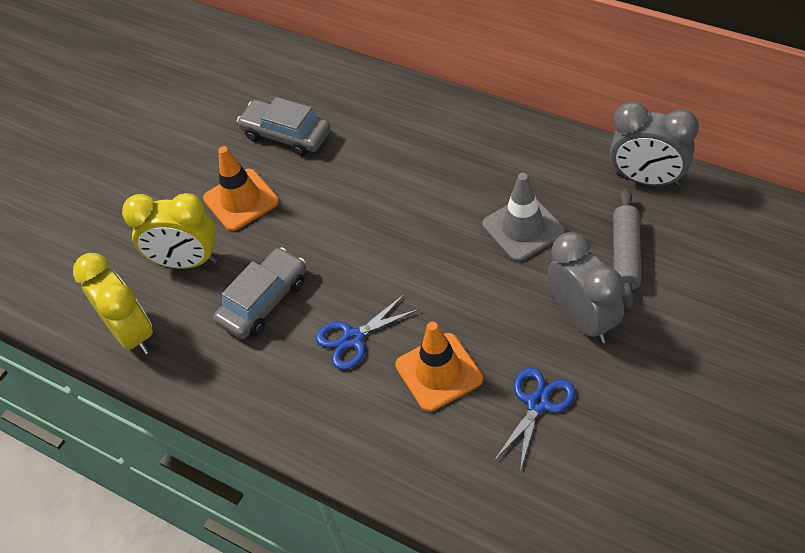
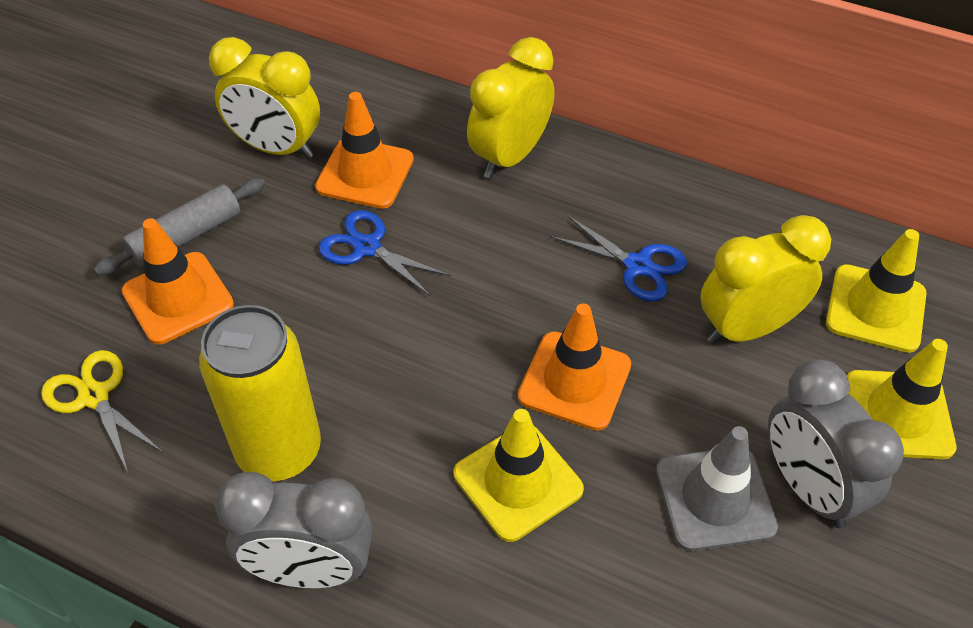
grey car: 2 -> 0
orange traffic cone: 2 -> 3
yellow can: 0 -> 1
yellow clock: 2 -> 3
yellow scissors: 0 -> 1
yellow traffic cone: 0 -> 3

